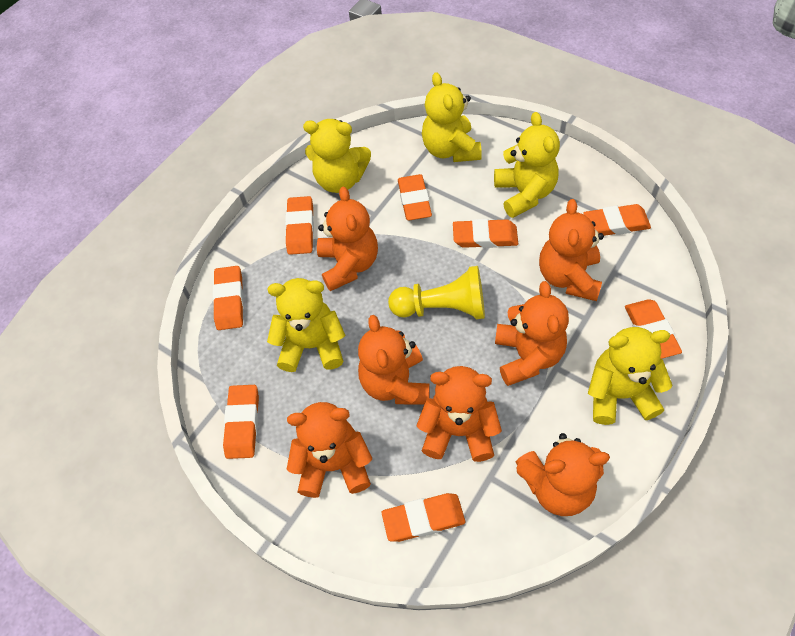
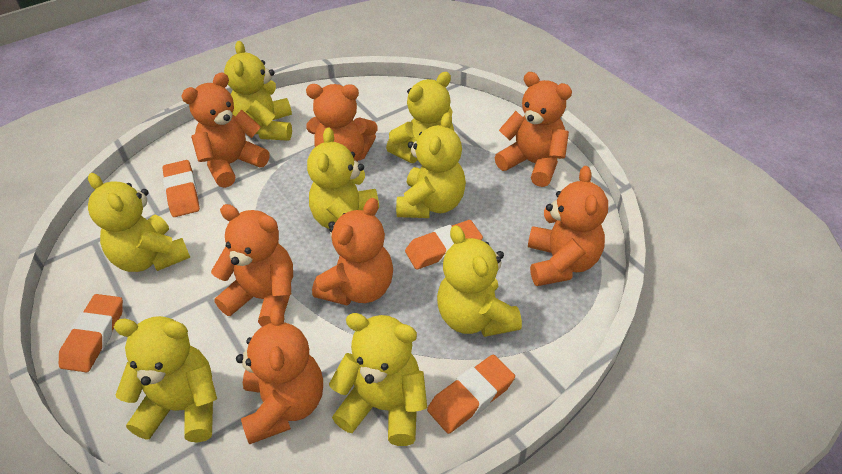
orange eraser: 8 -> 4
yellow pawn: 1 -> 0
yellow teddy bear: 5 -> 8

